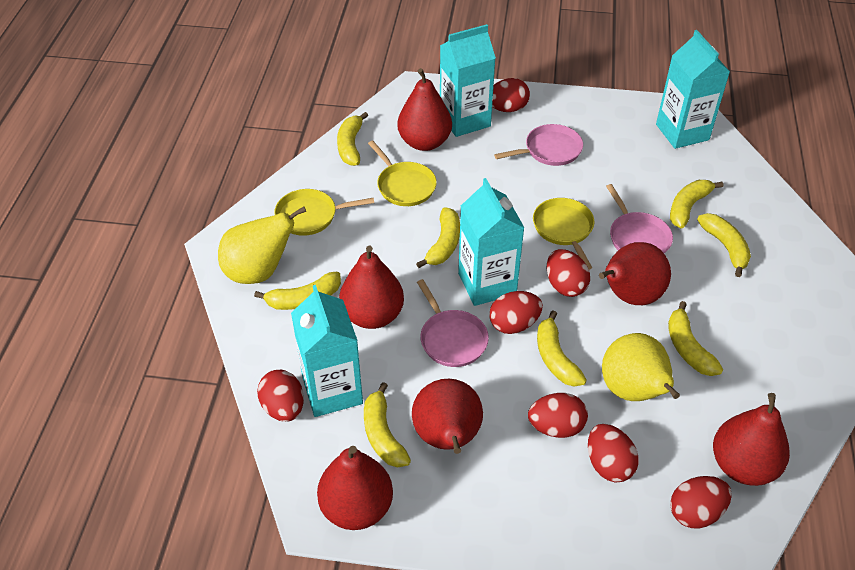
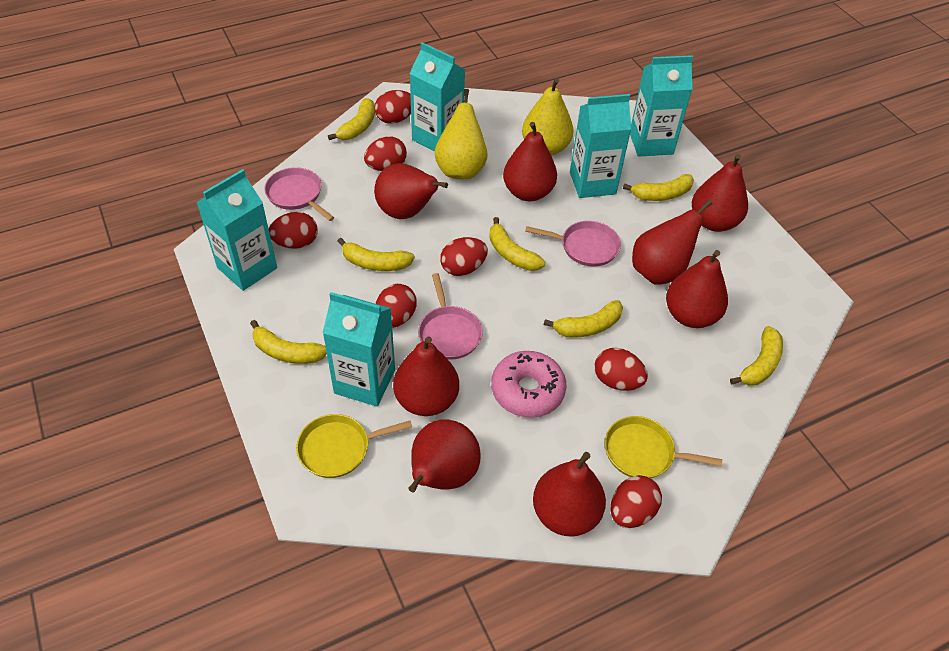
pink donut: 0 -> 1
red pear: 6 -> 8
turquoise carton: 4 -> 5
yellow banana: 8 -> 7
yellow pan: 3 -> 2

